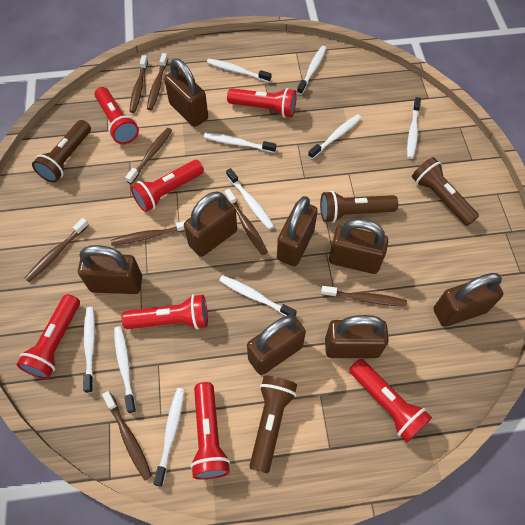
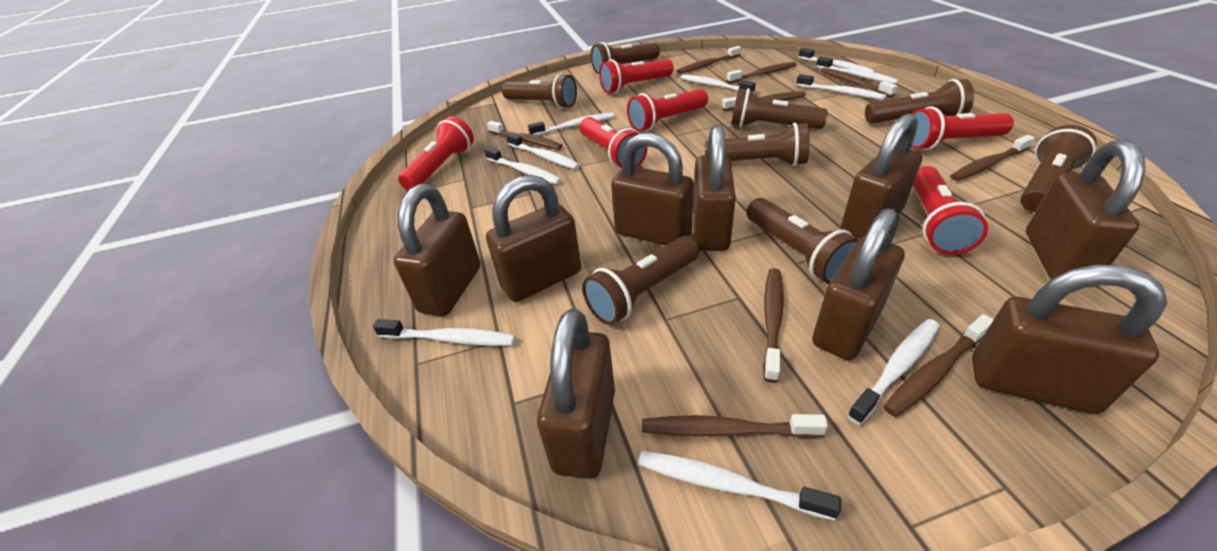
brown flashlight: 4 -> 8
brown padlock: 8 -> 9
brown toothbrush: 8 -> 9
red flashlight: 7 -> 6

